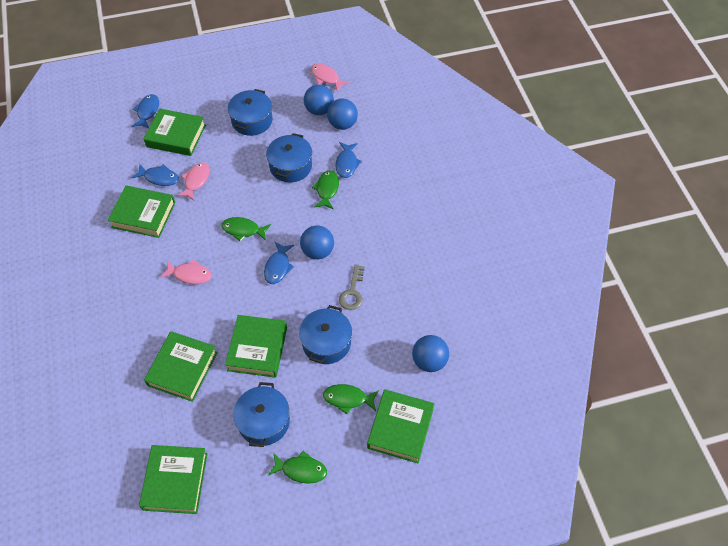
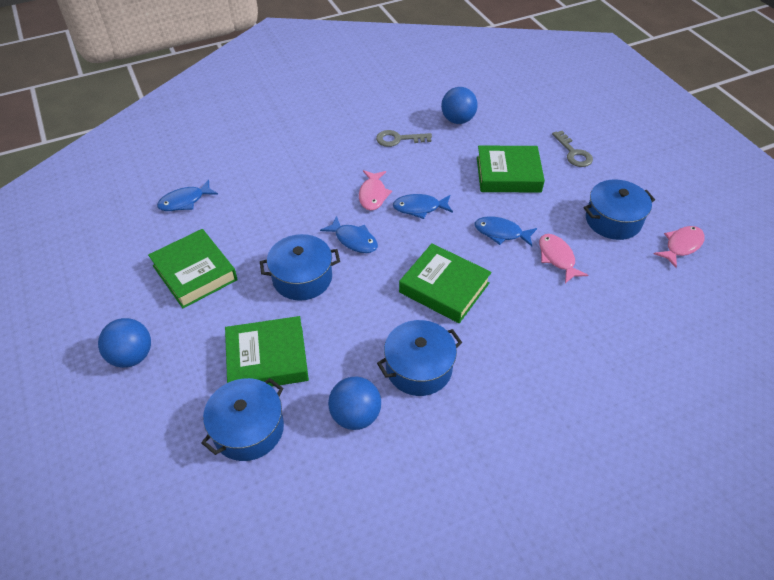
blue ball: 4 -> 3
green book: 6 -> 4
green fish: 4 -> 0
grey key: 1 -> 2

